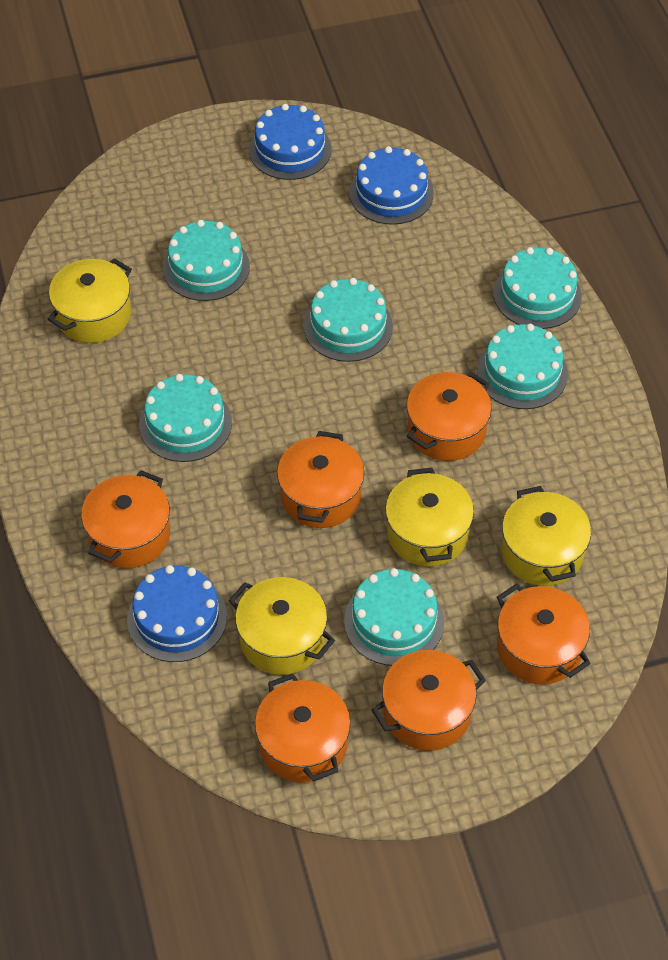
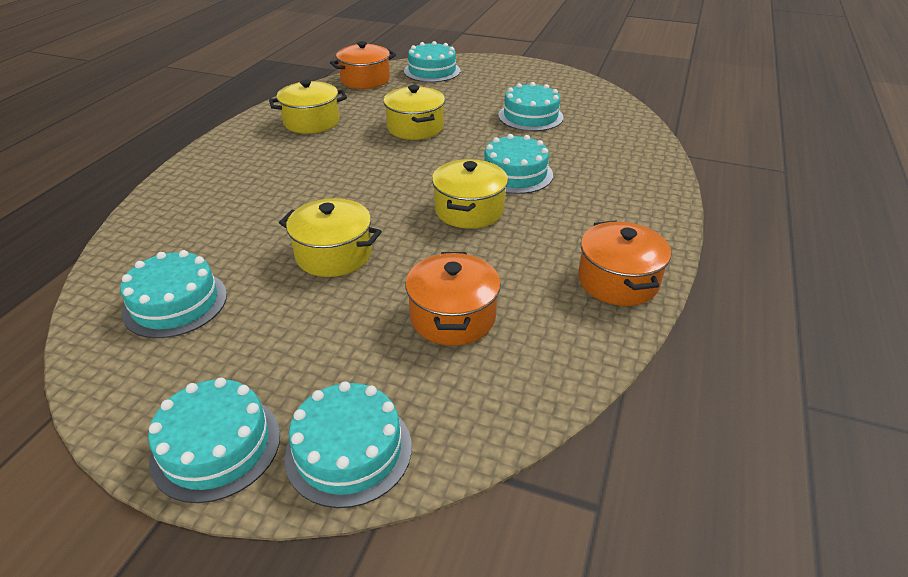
blue cake: 3 -> 0
orange pot: 6 -> 3

